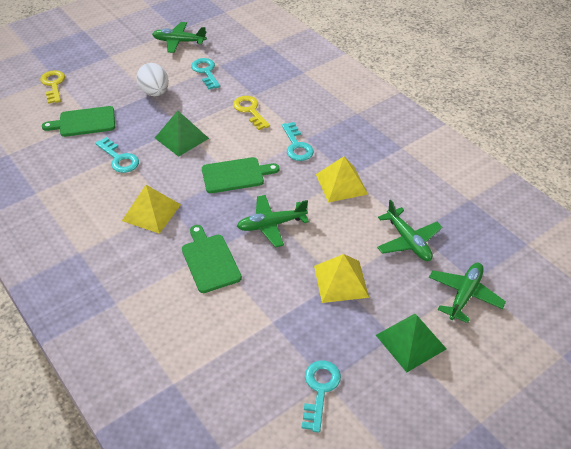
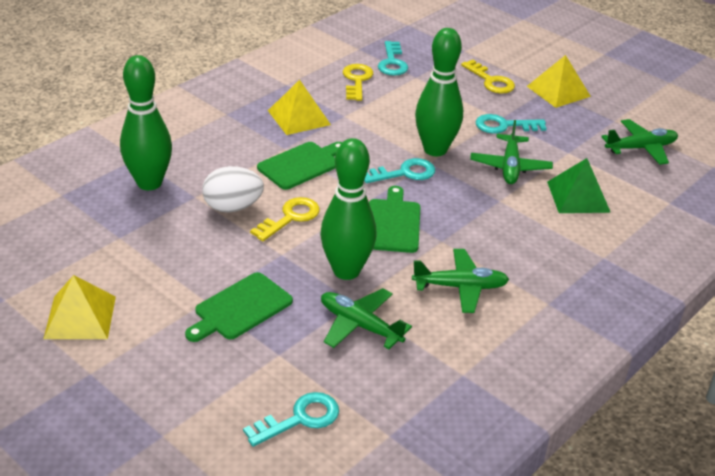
green bowling pin: 0 -> 3
green pyramid: 2 -> 1
yellow key: 2 -> 3

